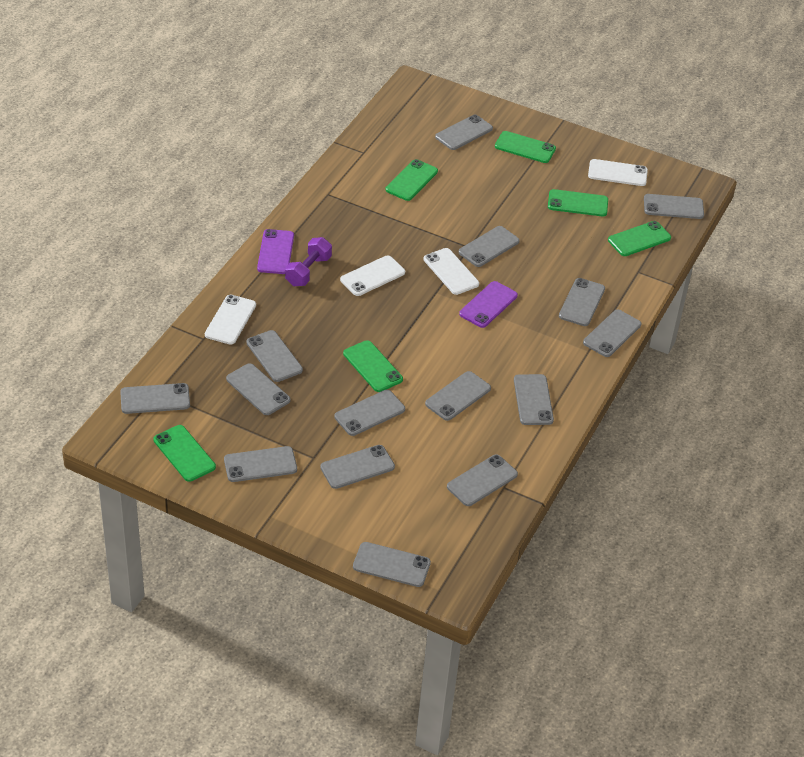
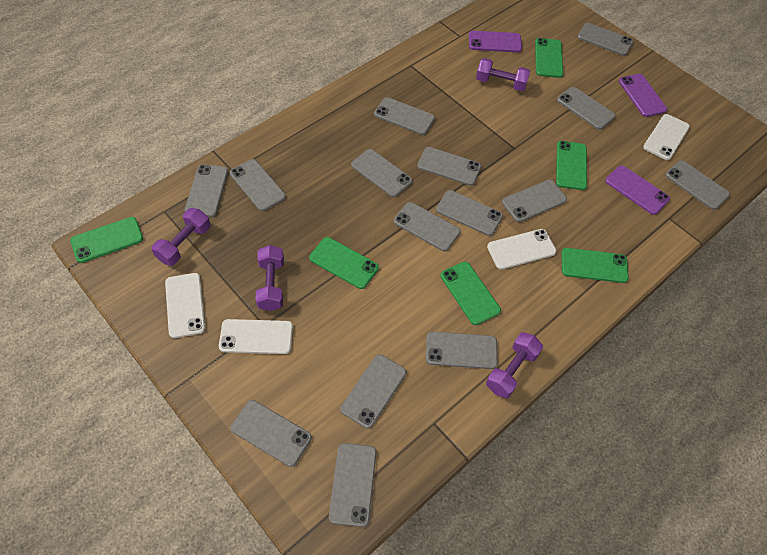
purple dumbbell: 1 -> 4
purple phone: 2 -> 3

